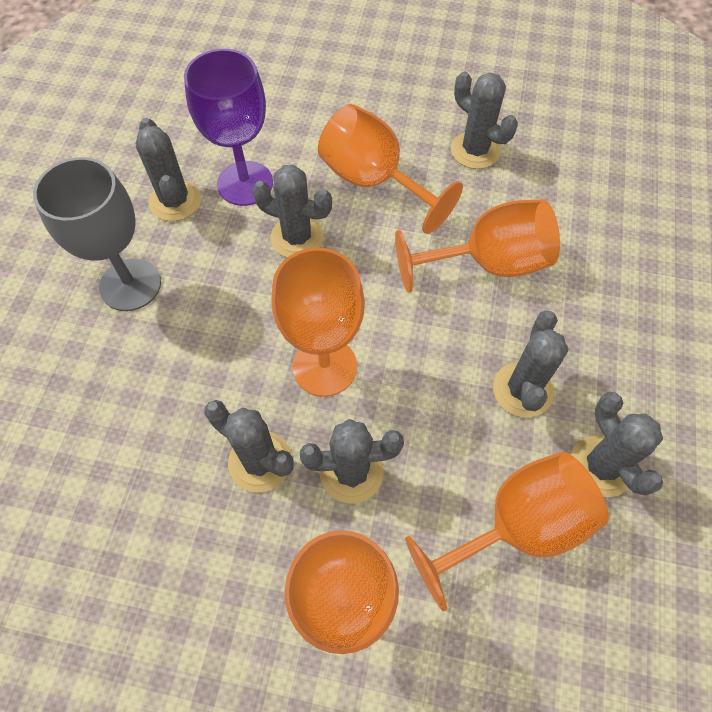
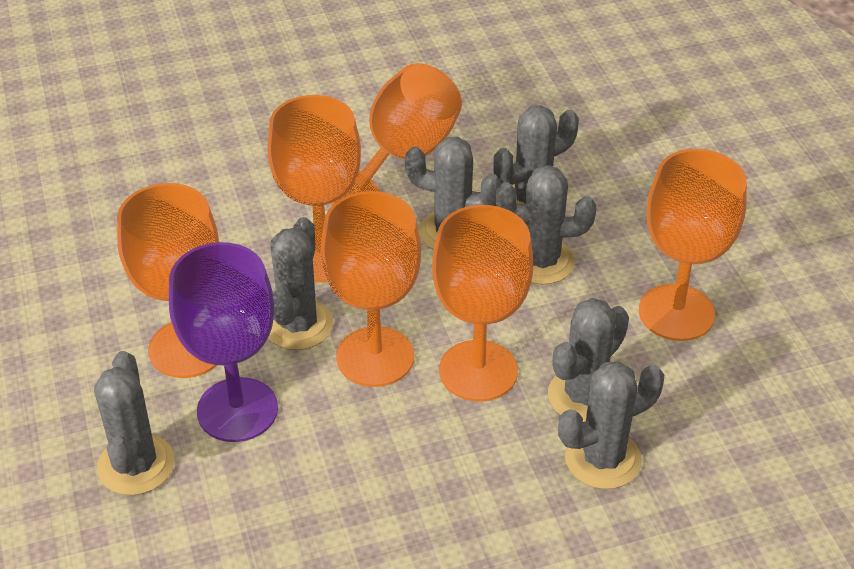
grey goblet: 1 -> 0
orange goblet: 5 -> 6

